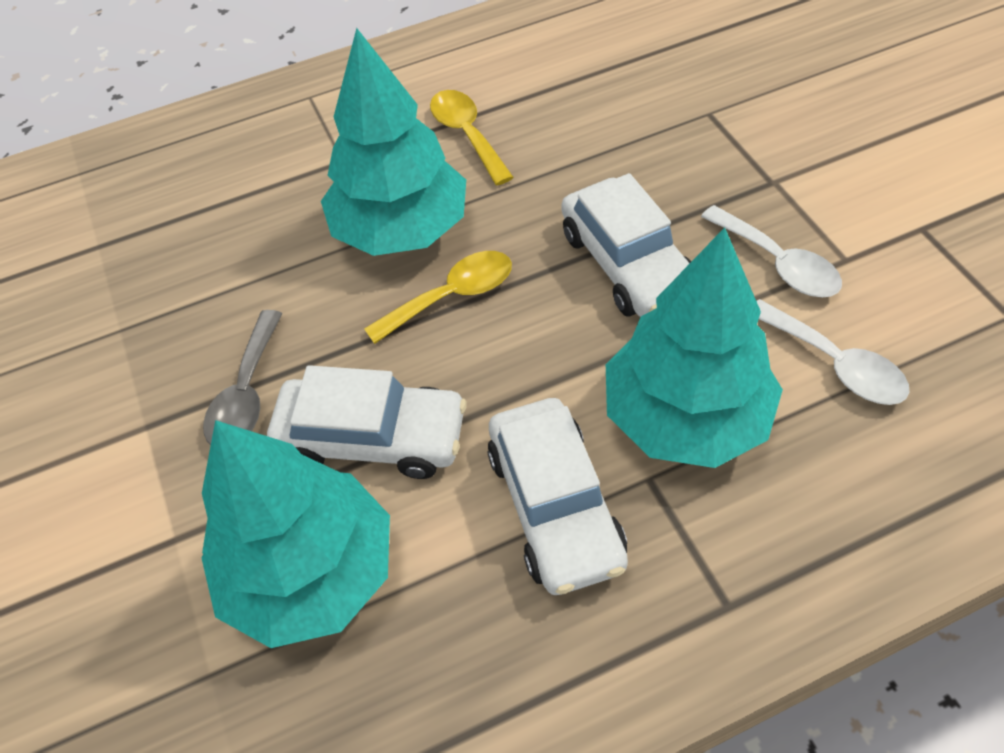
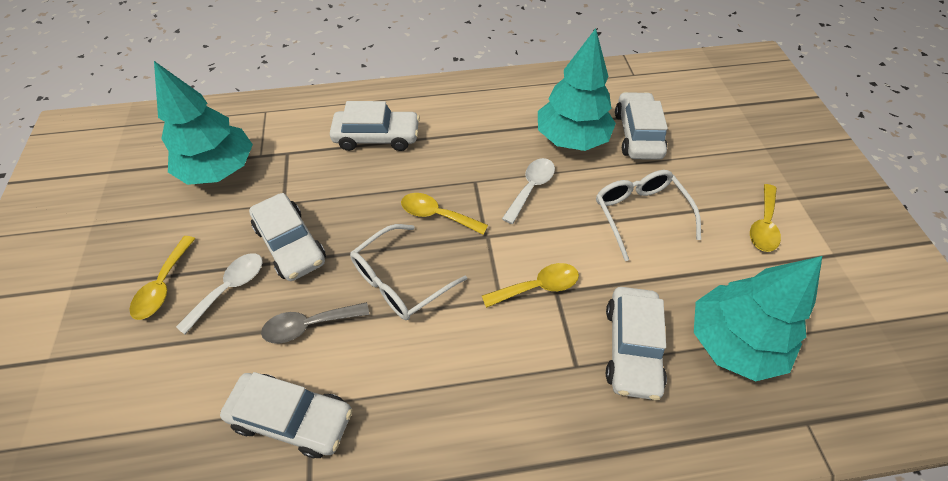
white car: 3 -> 5
white glasses: 0 -> 2
yellow spoon: 2 -> 4

